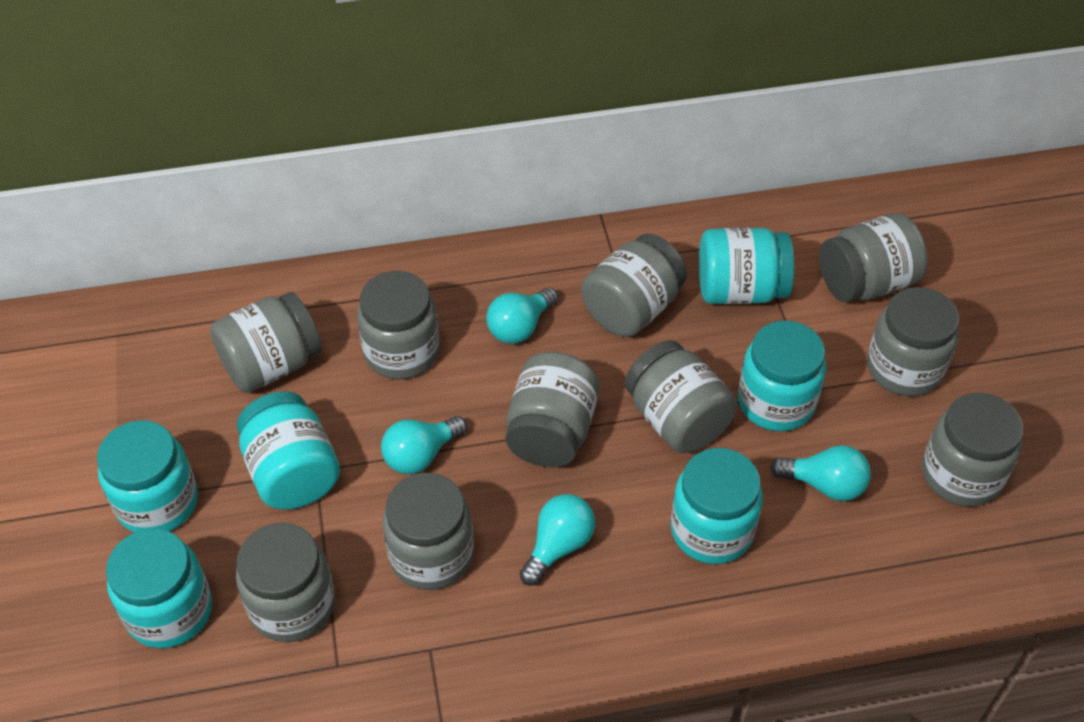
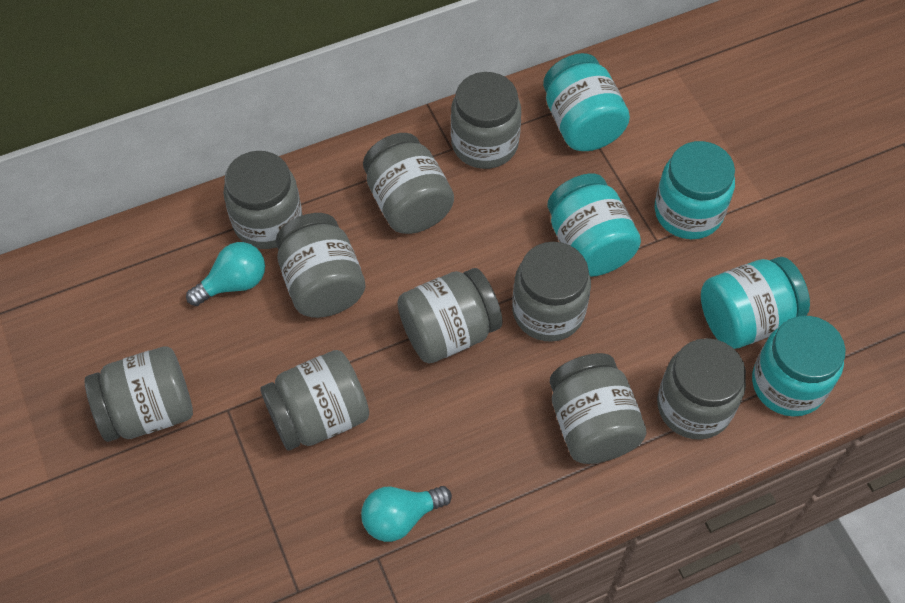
turquoise jar: 6 -> 5
turquoise light bulb: 4 -> 2

